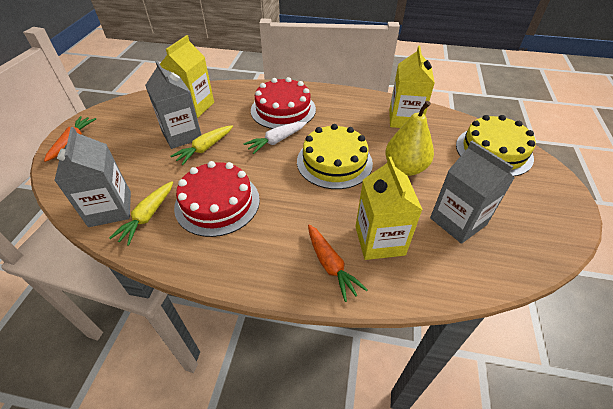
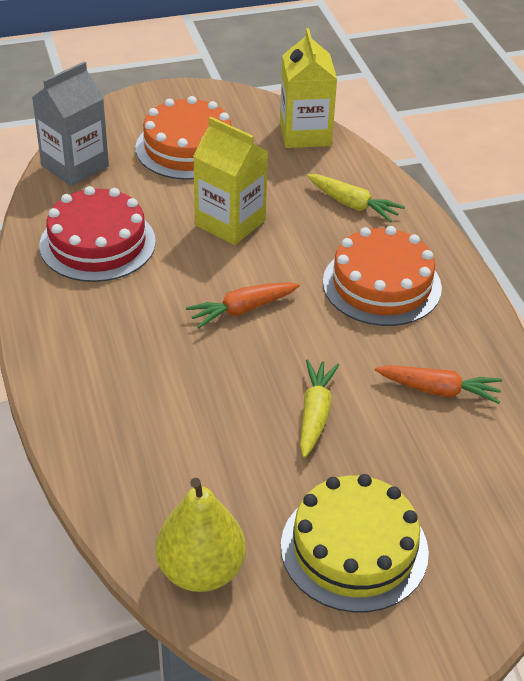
grey carton: 3 -> 1
orange cake: 0 -> 2
red cake: 2 -> 1
white carrot: 1 -> 0
yellow cake: 2 -> 1
yellow carton: 3 -> 2

